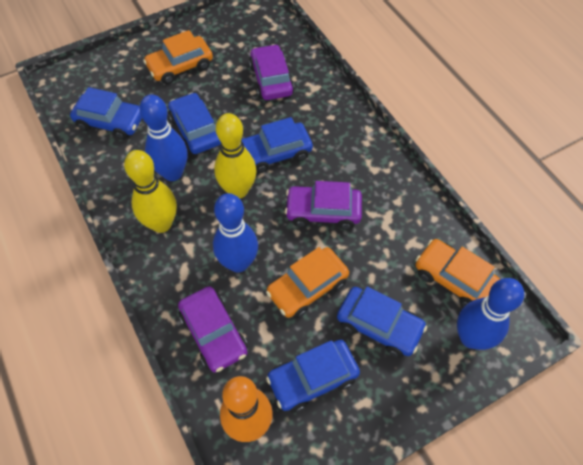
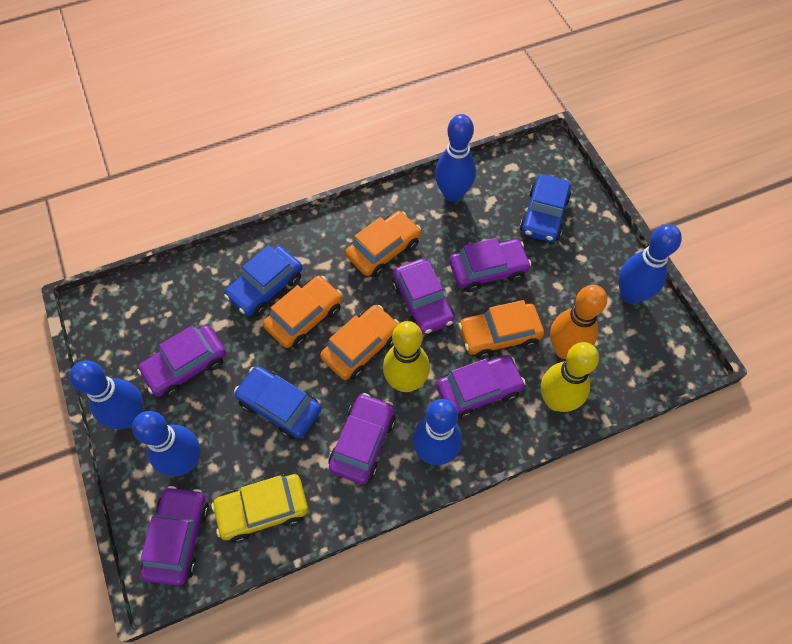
blue bowling pin: 3 -> 5
blue car: 5 -> 3
orange car: 3 -> 4
purple car: 3 -> 6
yellow car: 0 -> 1

